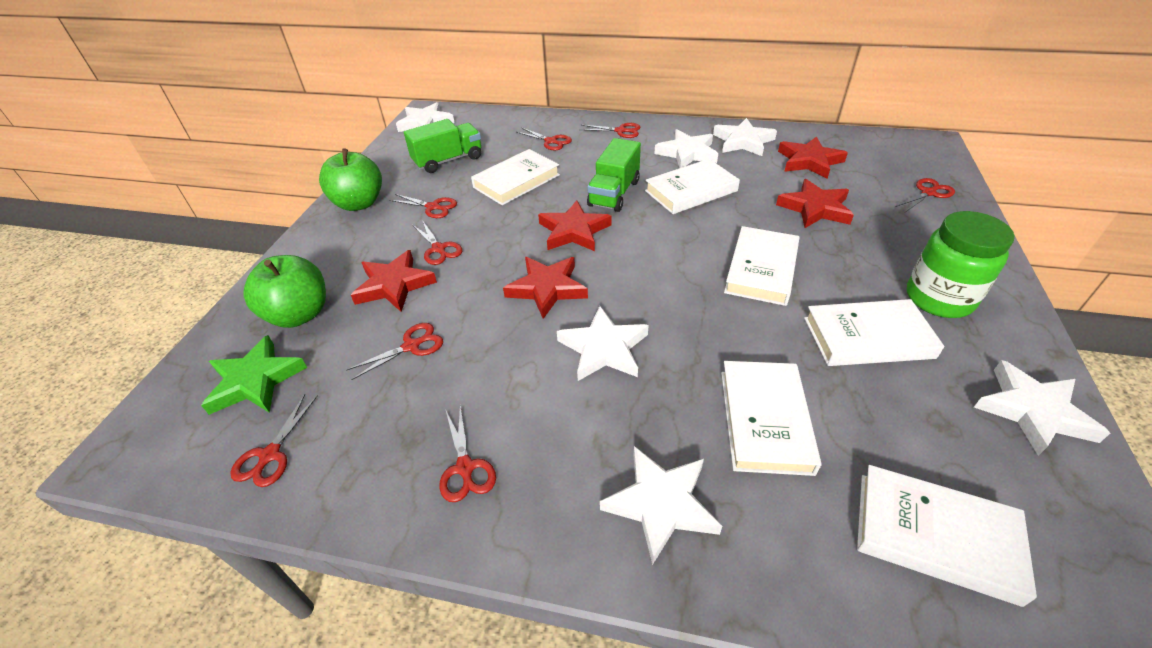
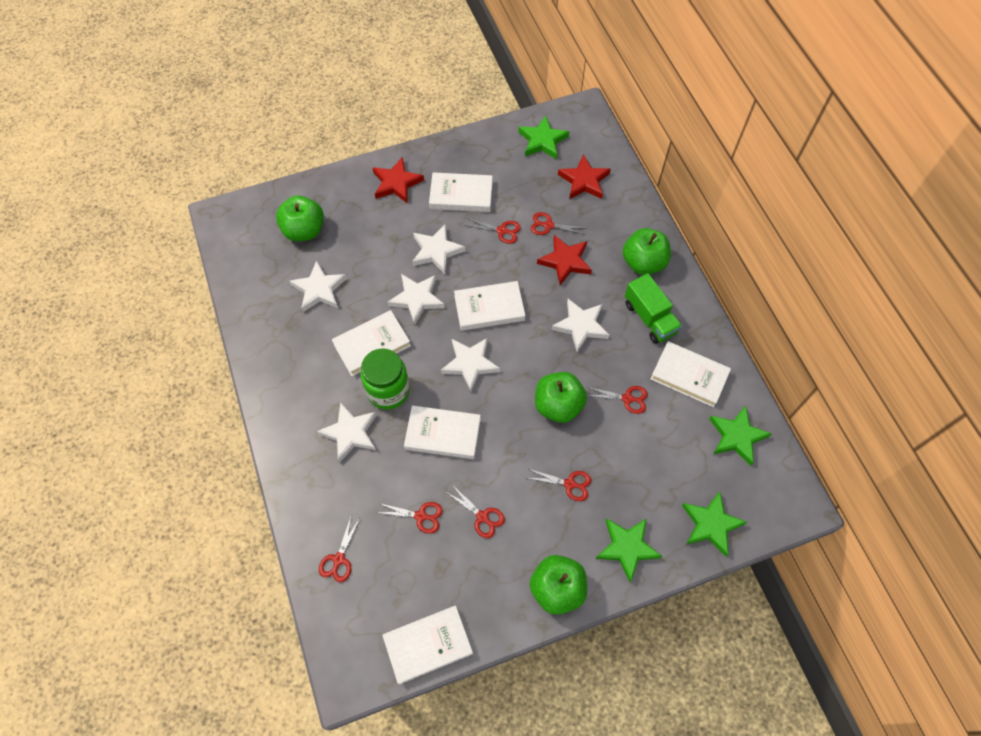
green apple: 2 -> 4
green star: 1 -> 4
green truck: 2 -> 1
red scissors: 8 -> 7
red star: 5 -> 3

